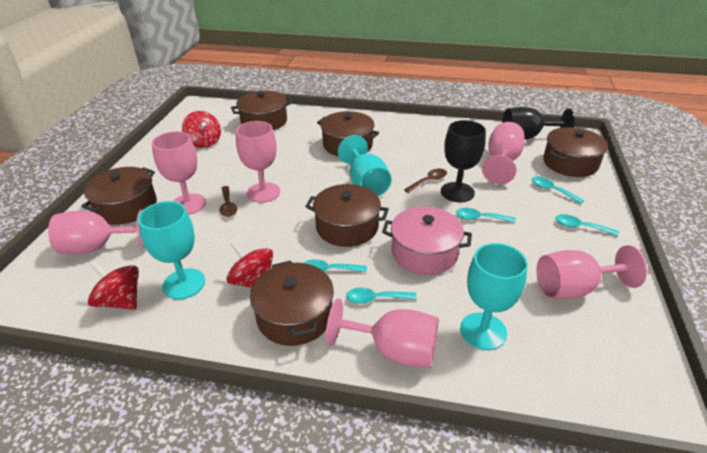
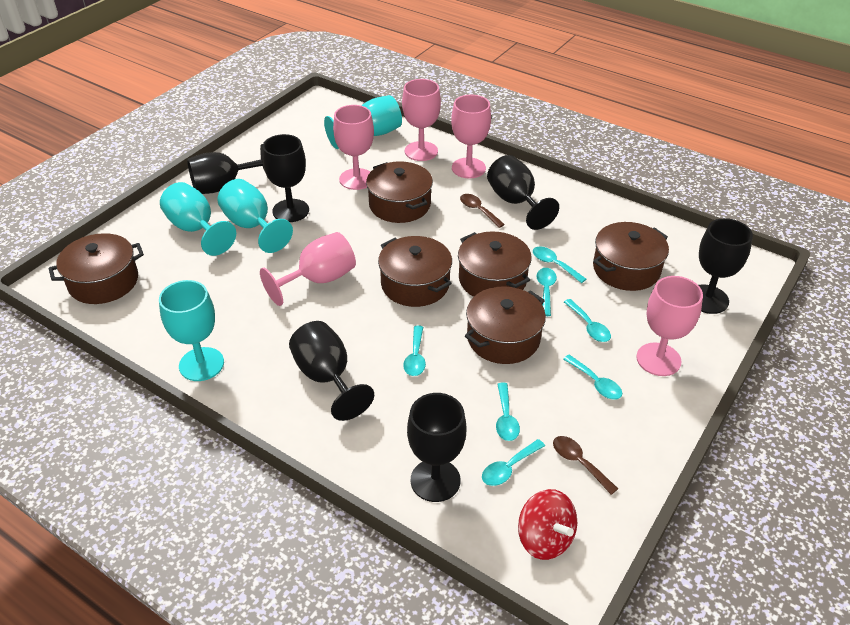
black goblet: 2 -> 6
pink goblet: 6 -> 5
pink pot: 1 -> 0
red spinning top: 3 -> 1
turquoise goblet: 3 -> 4
turquoise spoon: 5 -> 7

